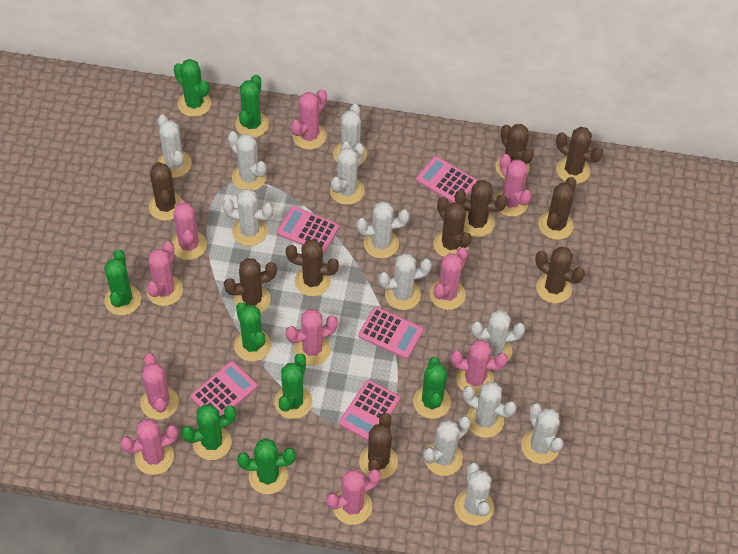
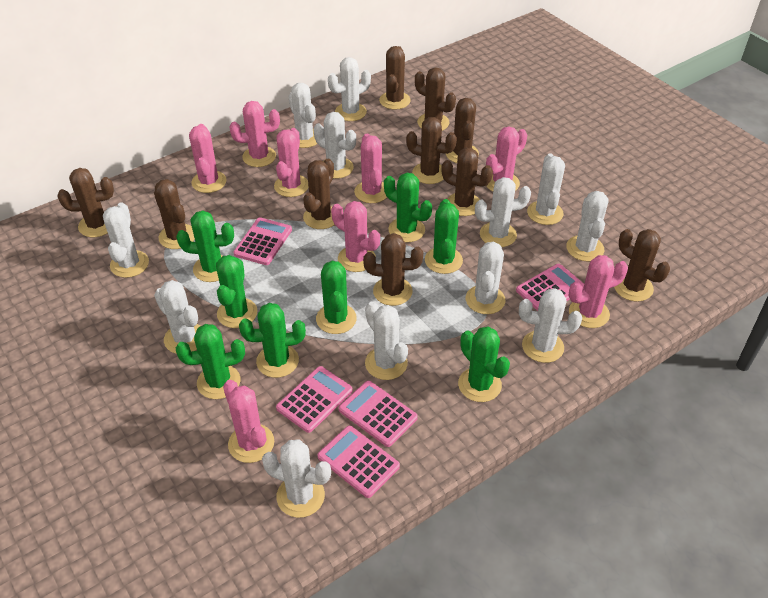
pink cactus: 10 -> 8

